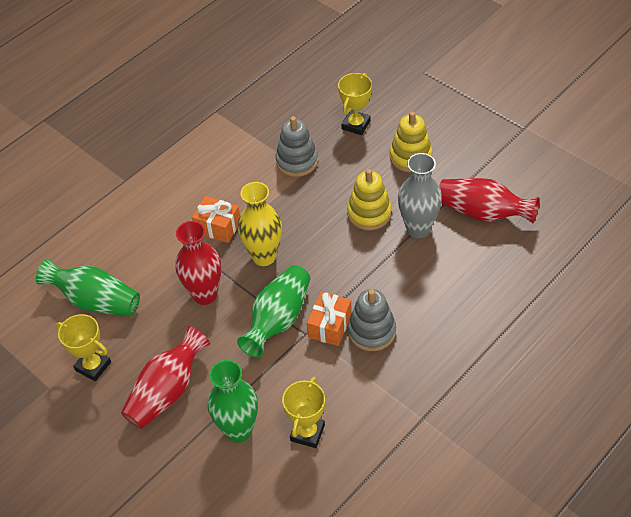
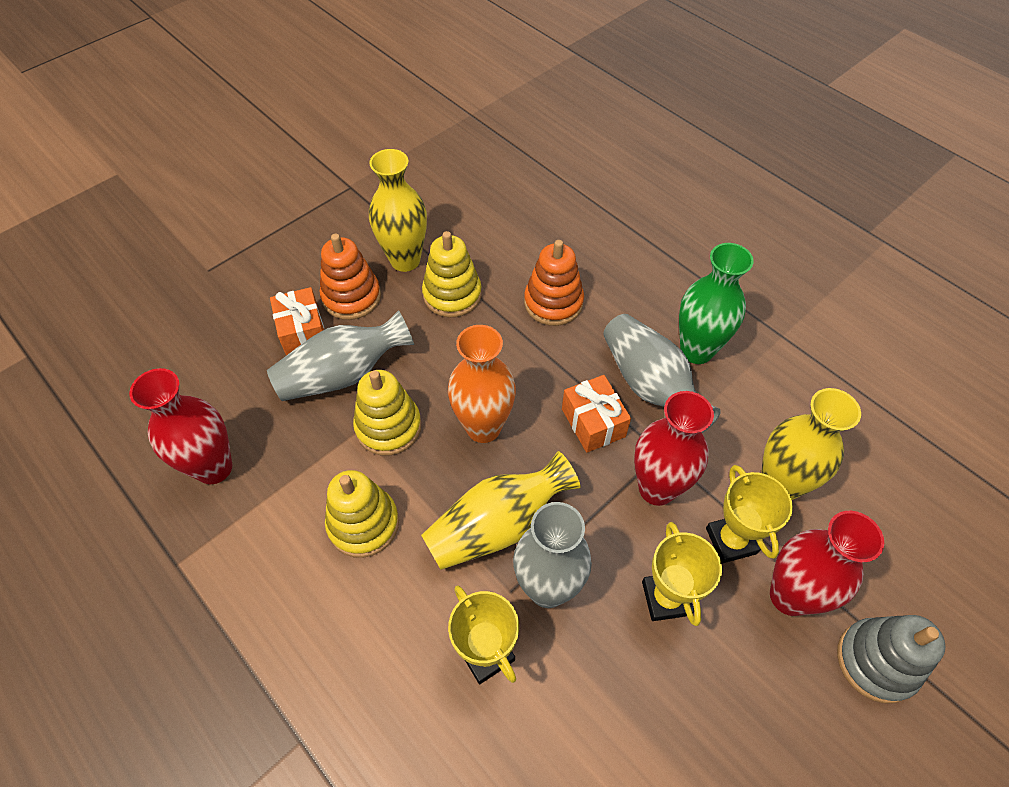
green vase: 3 -> 1
grey stacking toy: 2 -> 1
grey vase: 1 -> 3
orange stacking toy: 0 -> 2
orange vase: 0 -> 1
yellow stacking toy: 2 -> 3
yellow vase: 1 -> 3

